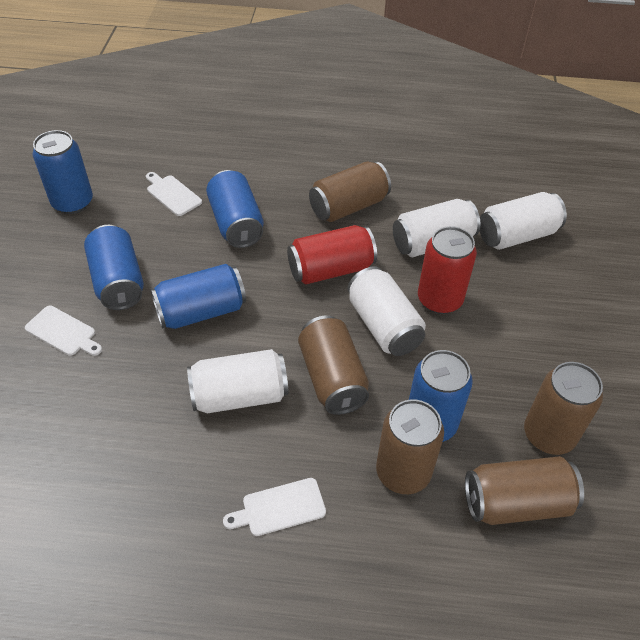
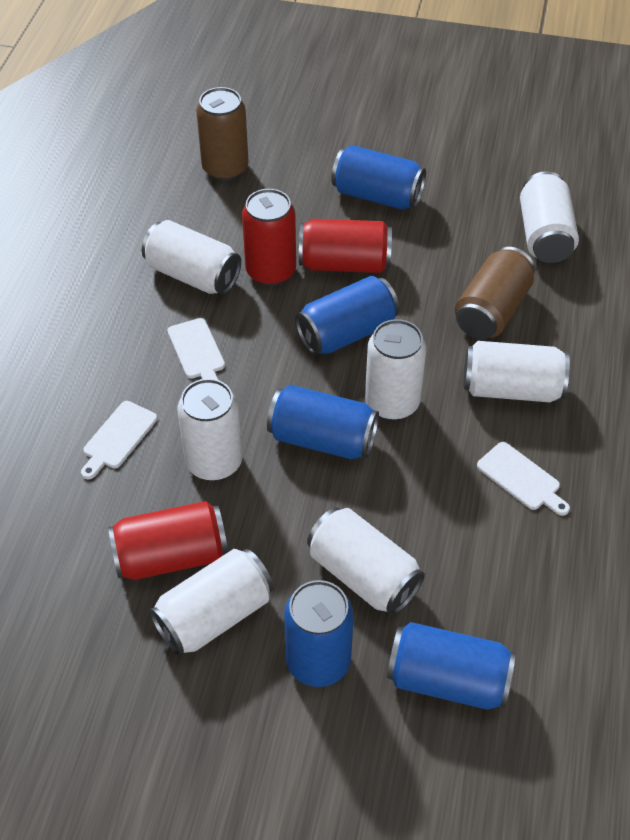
brown can: 5 -> 2
red can: 2 -> 3
white can: 4 -> 7

